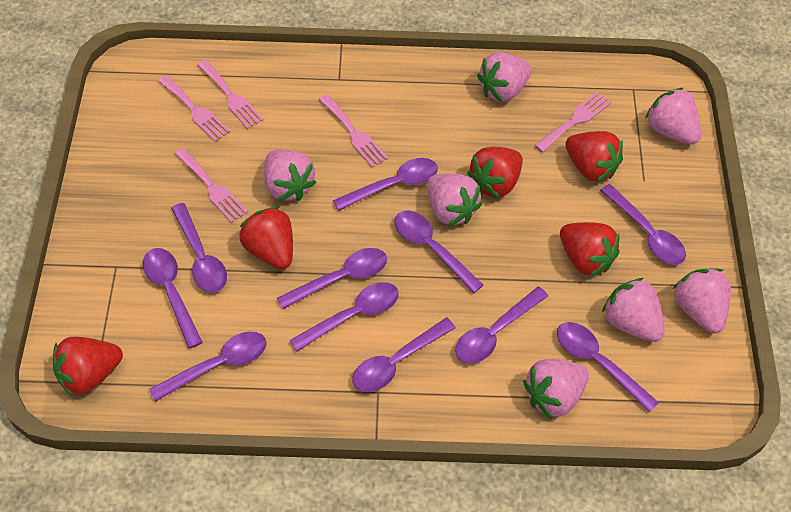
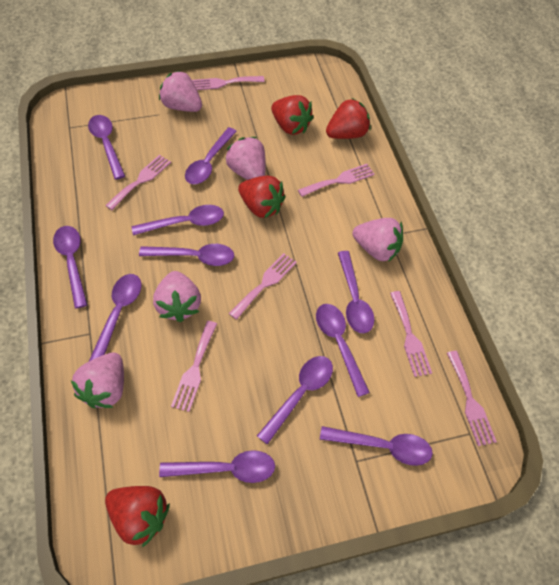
pink fork: 5 -> 7
pink strawberry: 7 -> 5
red strawberry: 5 -> 4

